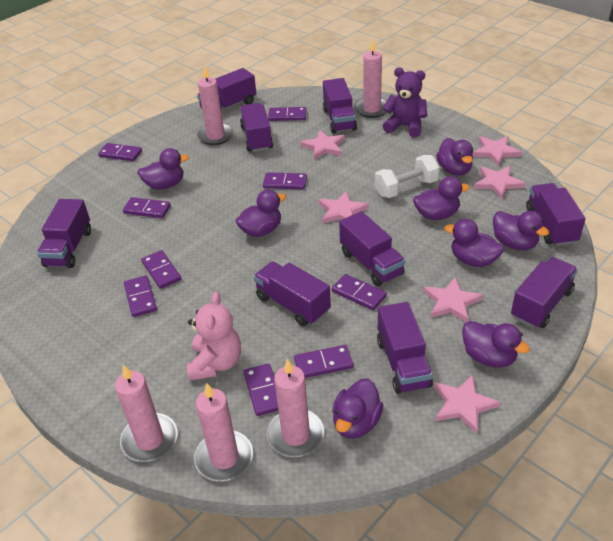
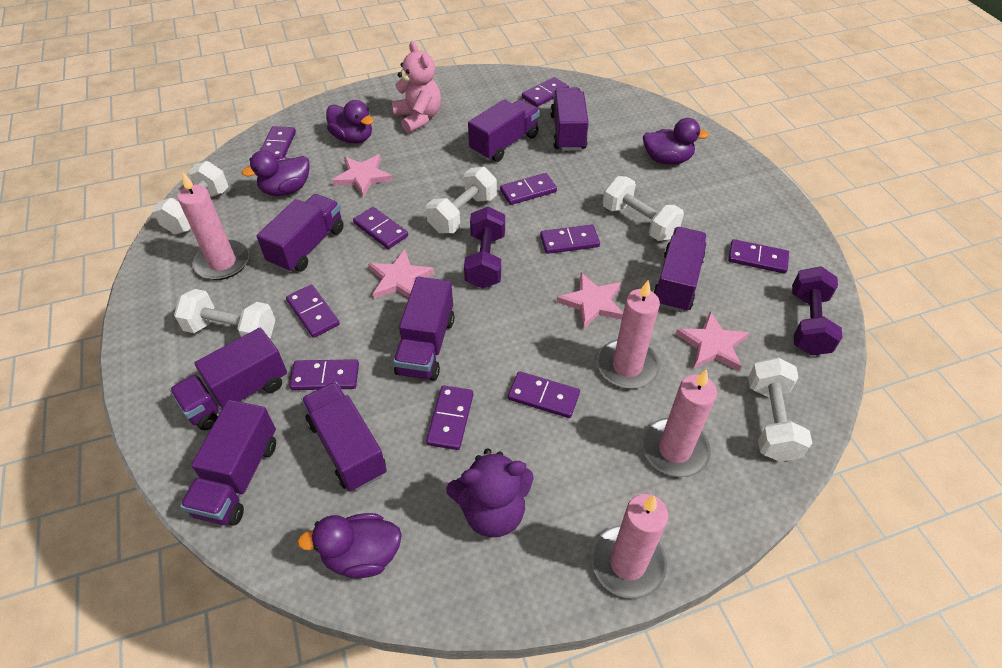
pink candle: 5 -> 4
pink star: 6 -> 4
purple domino: 9 -> 10
purple duck: 8 -> 4
purple dumbbell: 0 -> 2
purple truck: 9 -> 8
white dumbbell: 1 -> 5

